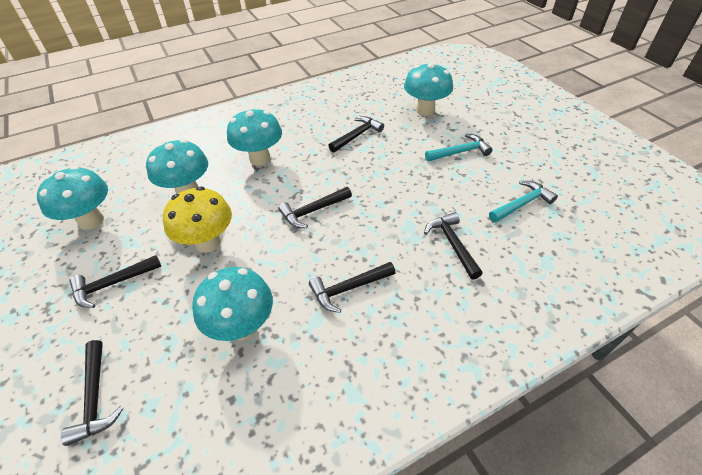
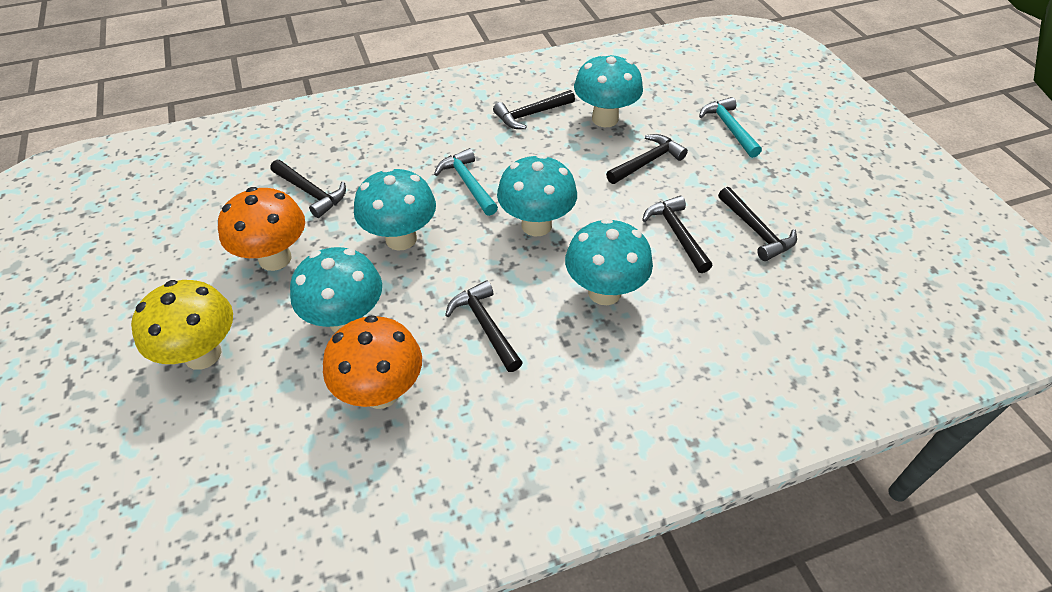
orange mushroom: 0 -> 2

